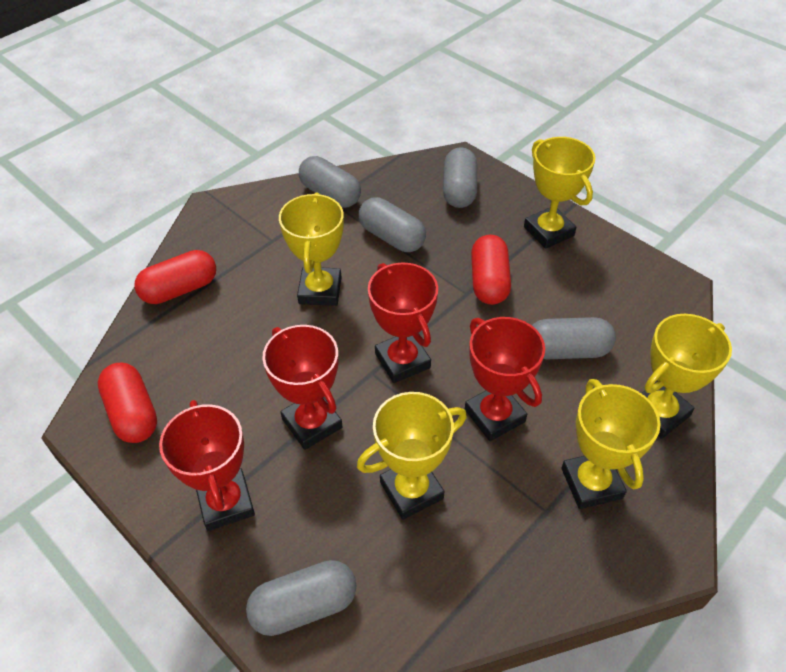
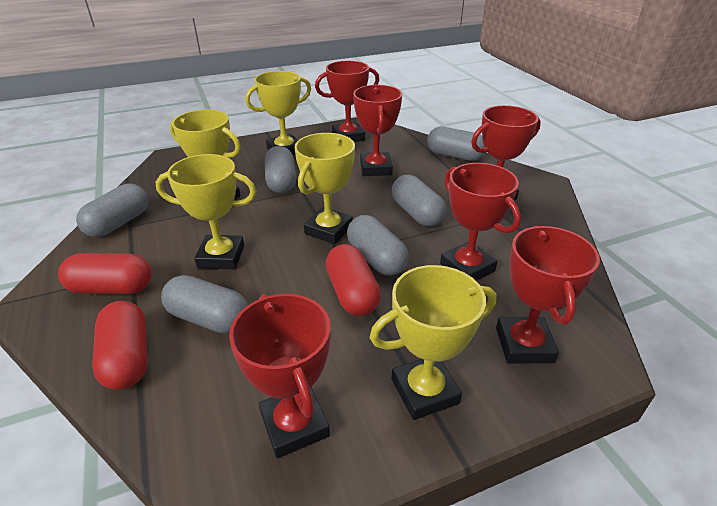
grey capsule: 5 -> 6
red trophy: 4 -> 6

